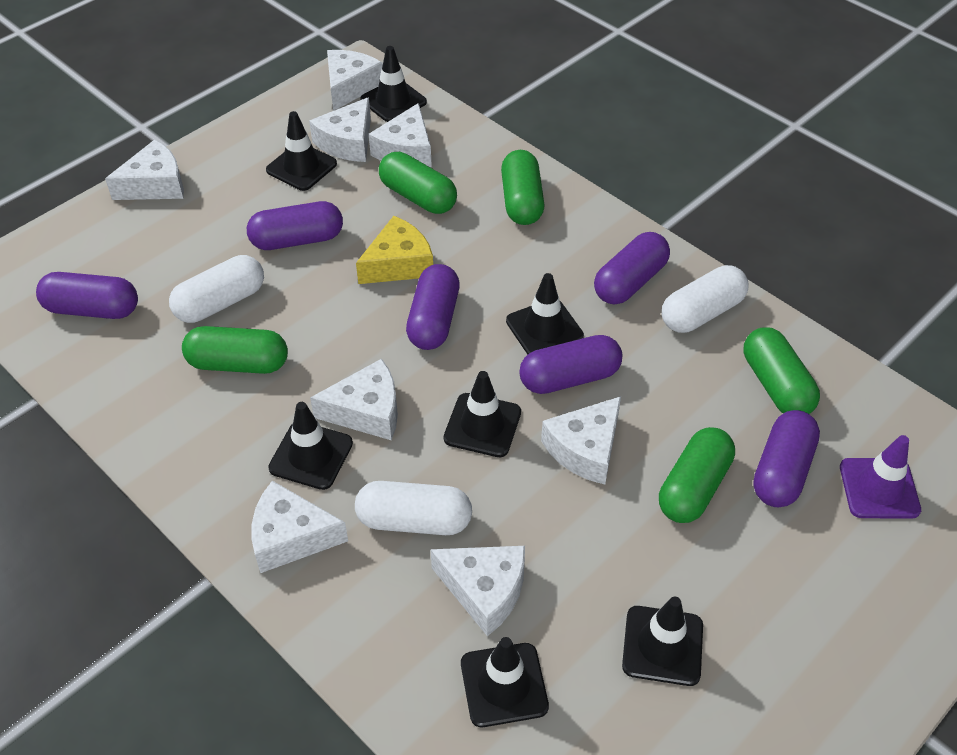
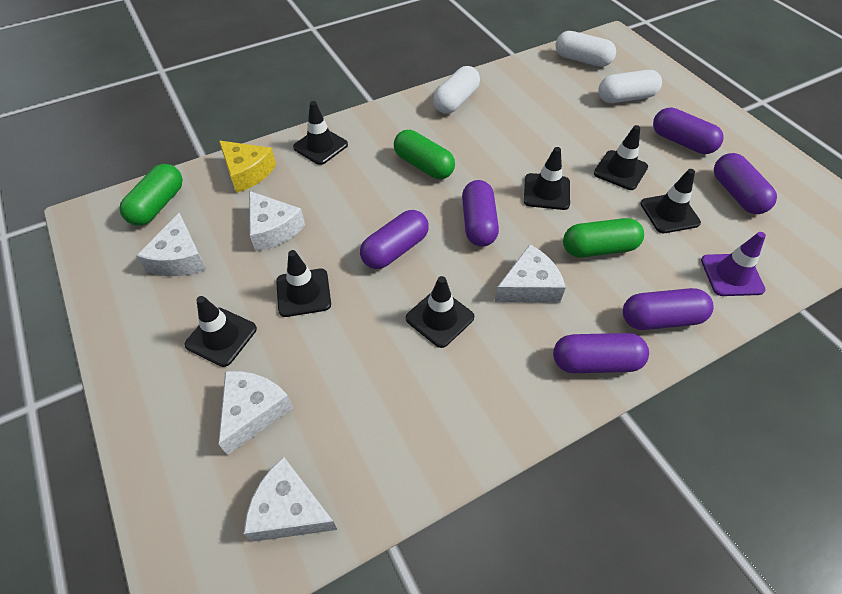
green capsule: 5 -> 3
white cheese: 8 -> 5

